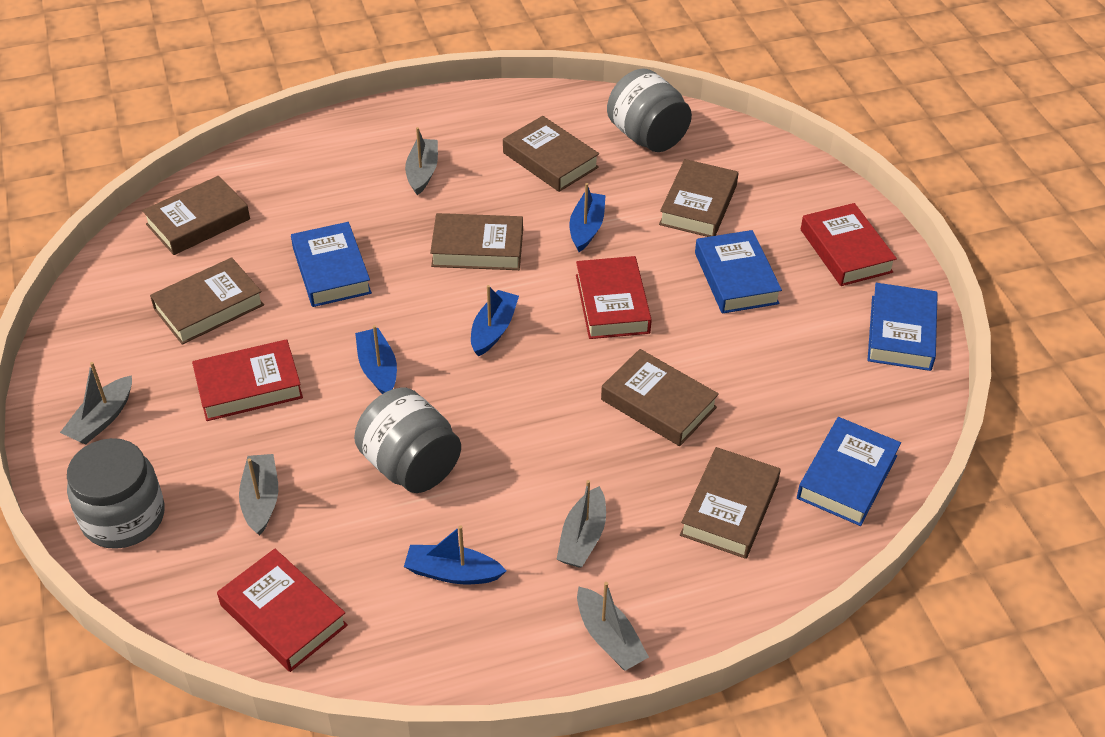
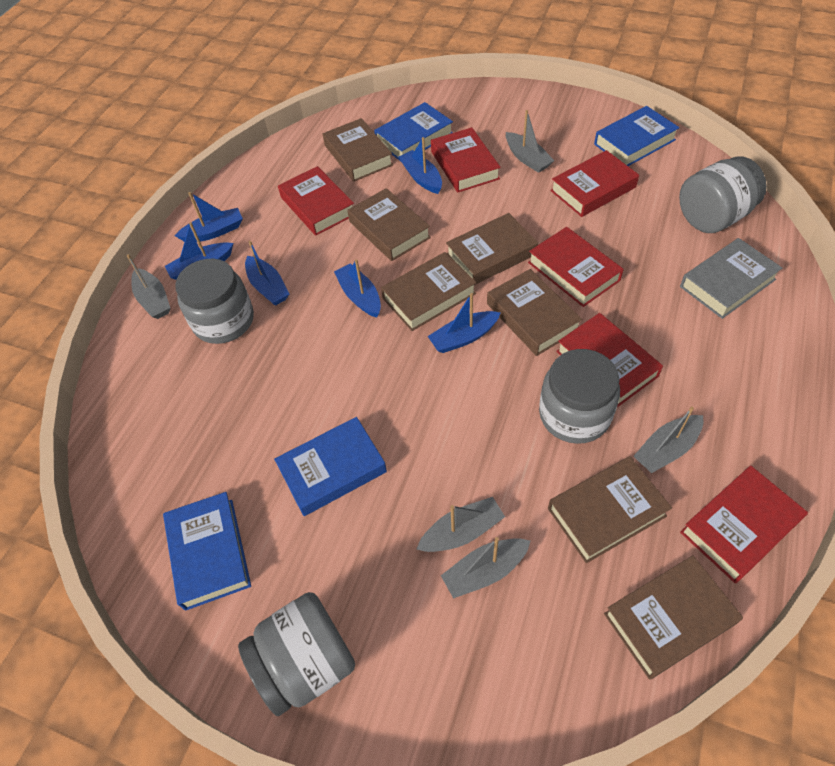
blue boat: 4 -> 6
grey book: 0 -> 1
grey jar: 3 -> 4
red book: 4 -> 6

